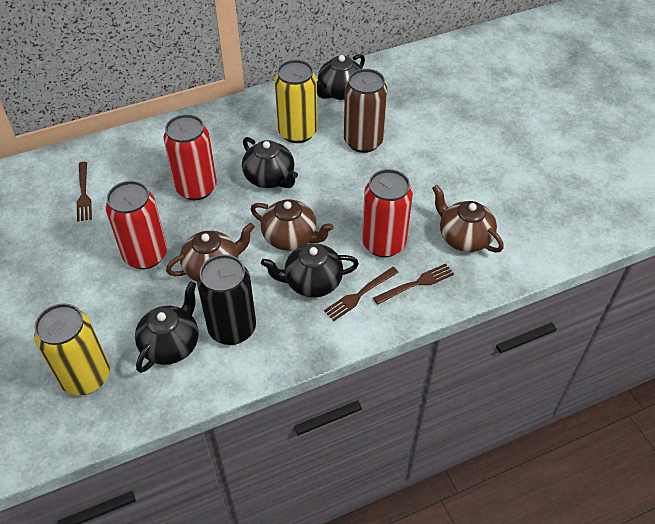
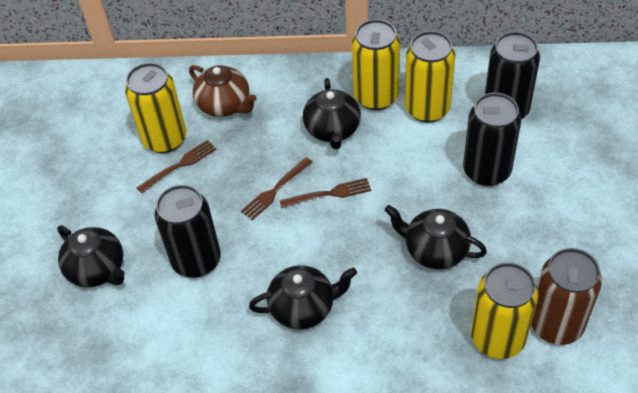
black can: 1 -> 3
brown teapot: 3 -> 1
red can: 3 -> 0
yellow can: 2 -> 4

